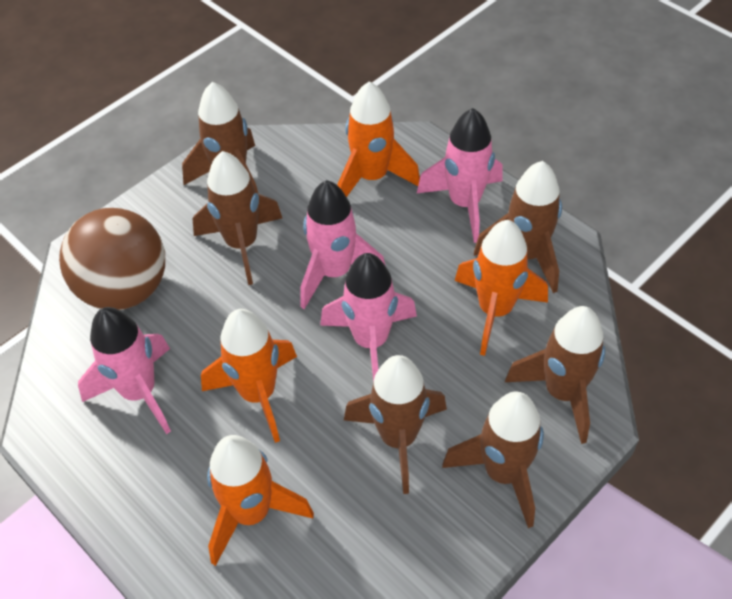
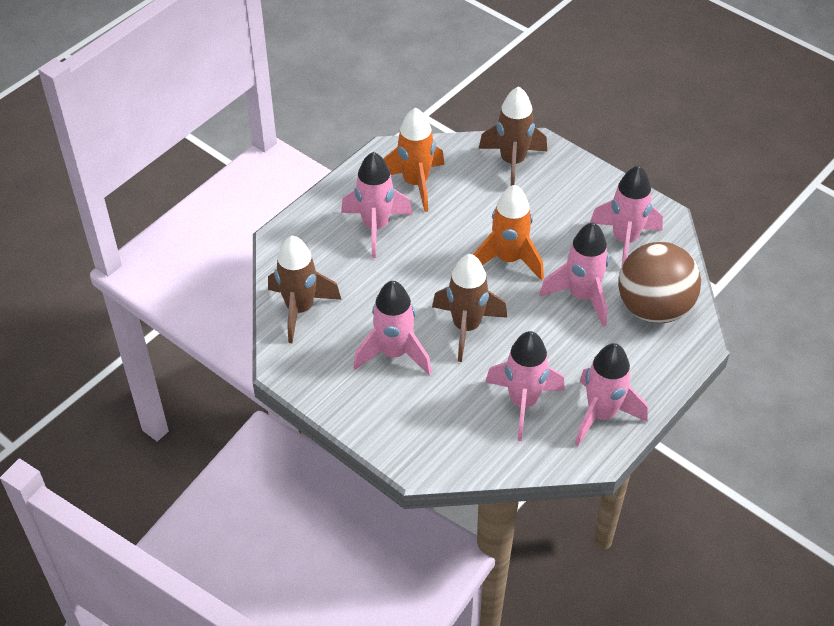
brown rocket: 6 -> 3
orange rocket: 4 -> 2
pink rocket: 4 -> 6

